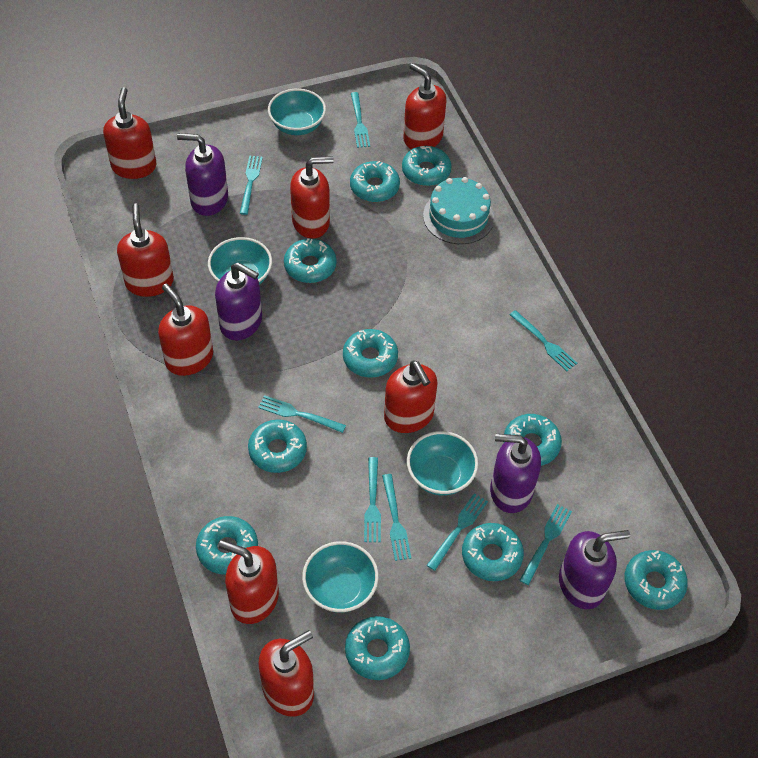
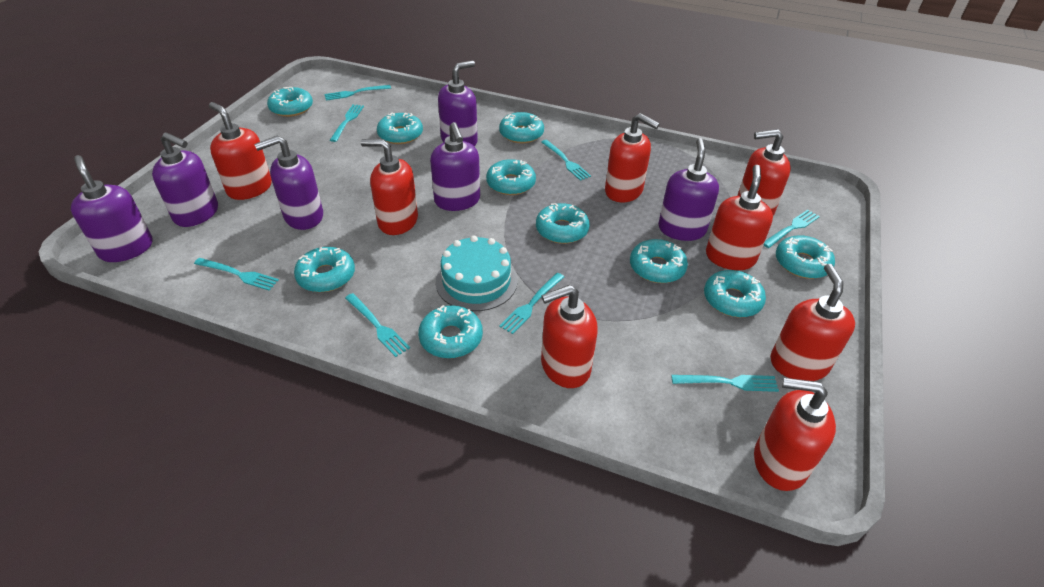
purple soap dispenser: 4 -> 6
turquoise bowl: 4 -> 0

